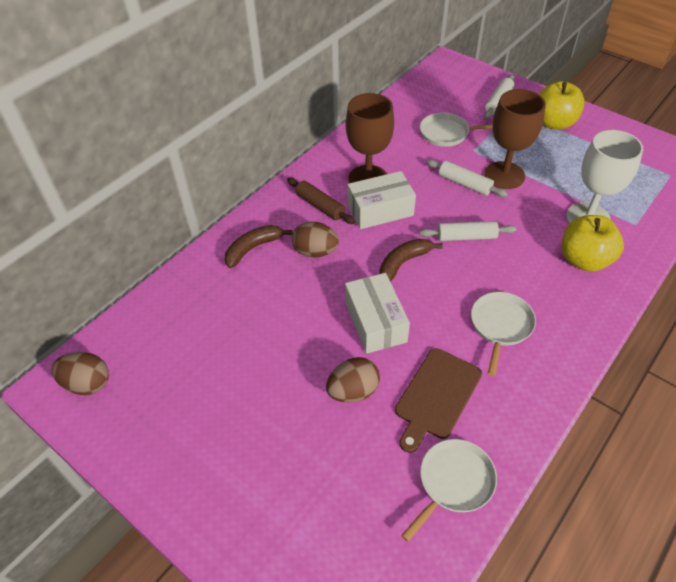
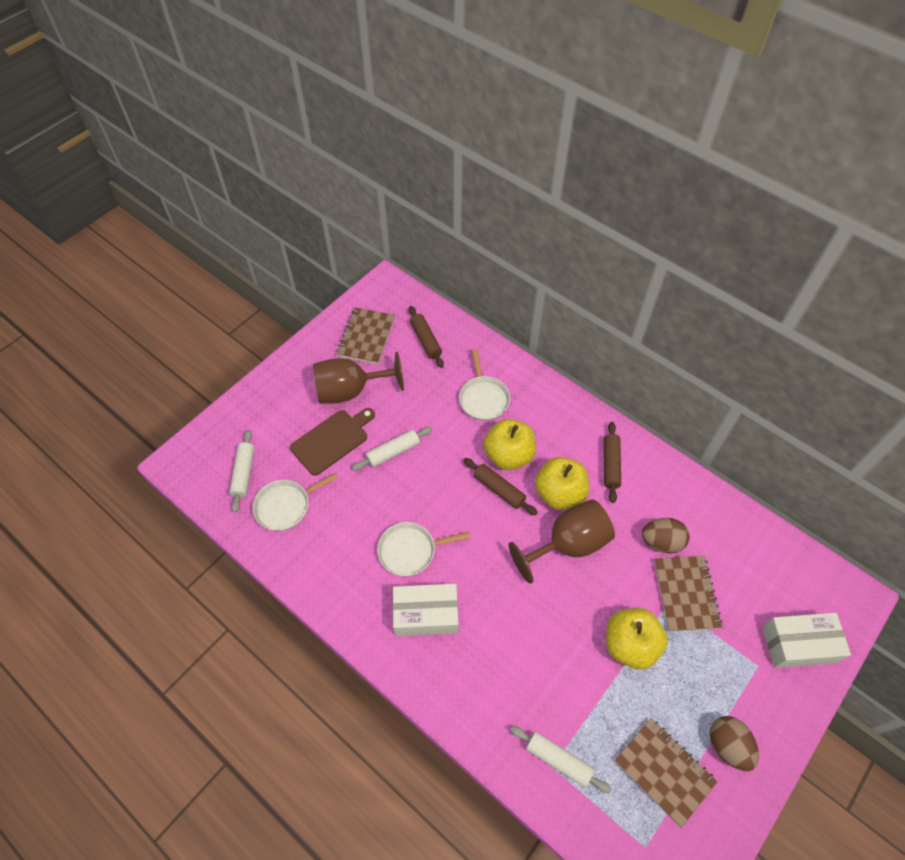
brown banana: 2 -> 0
brown egg: 3 -> 2
brown notebook: 0 -> 3
brown rolling pin: 1 -> 3
white goblet: 1 -> 0
yellow apple: 2 -> 3

